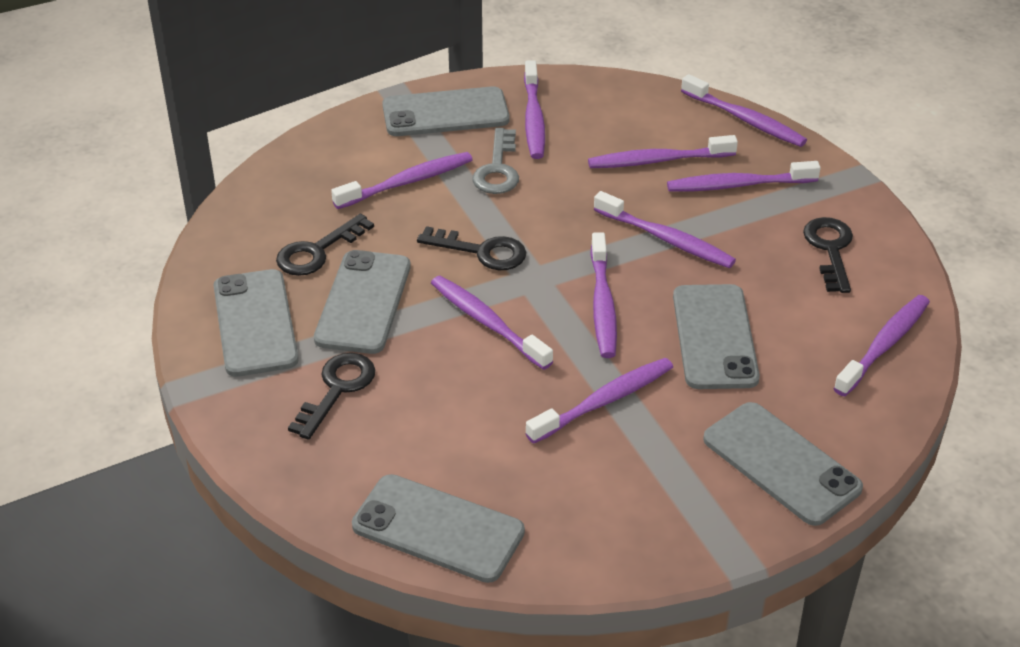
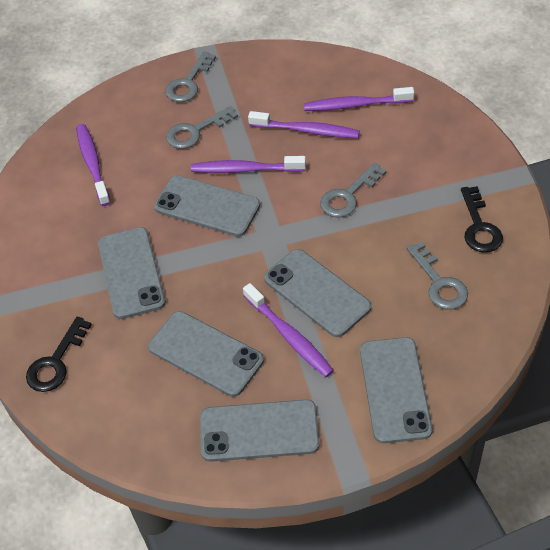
black key: 4 -> 2
grey key: 1 -> 4
purple toothbrush: 10 -> 5

